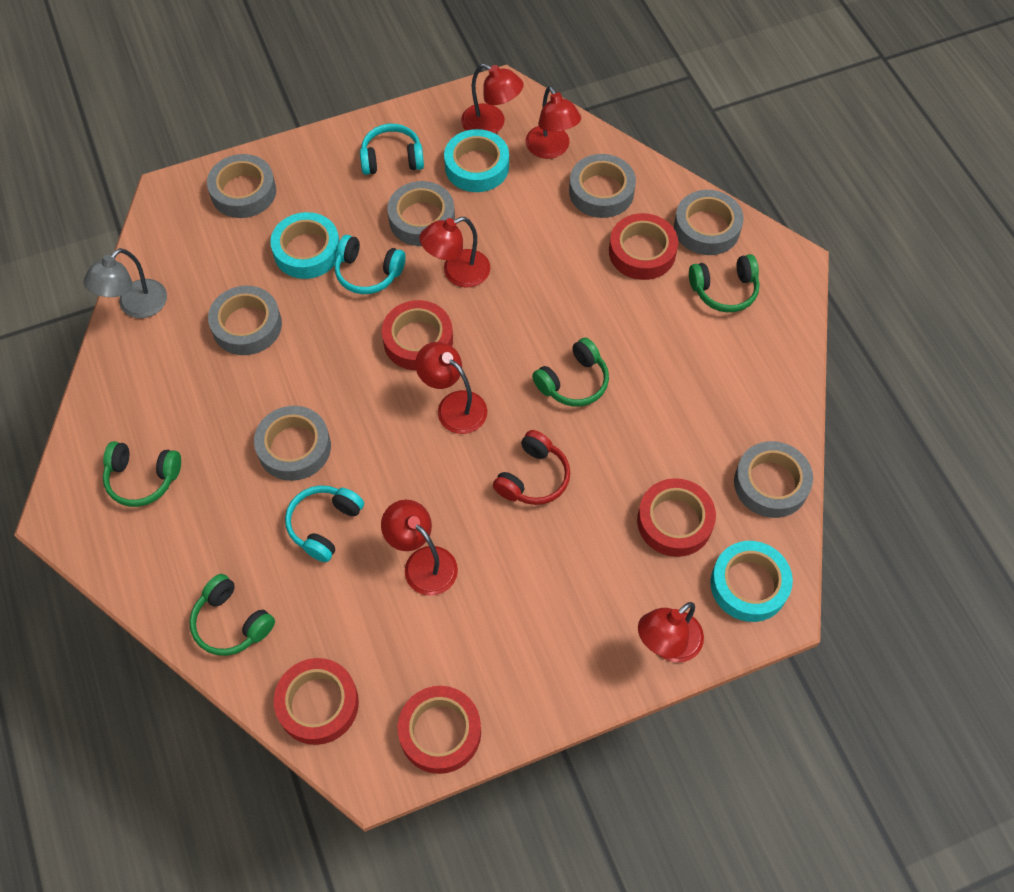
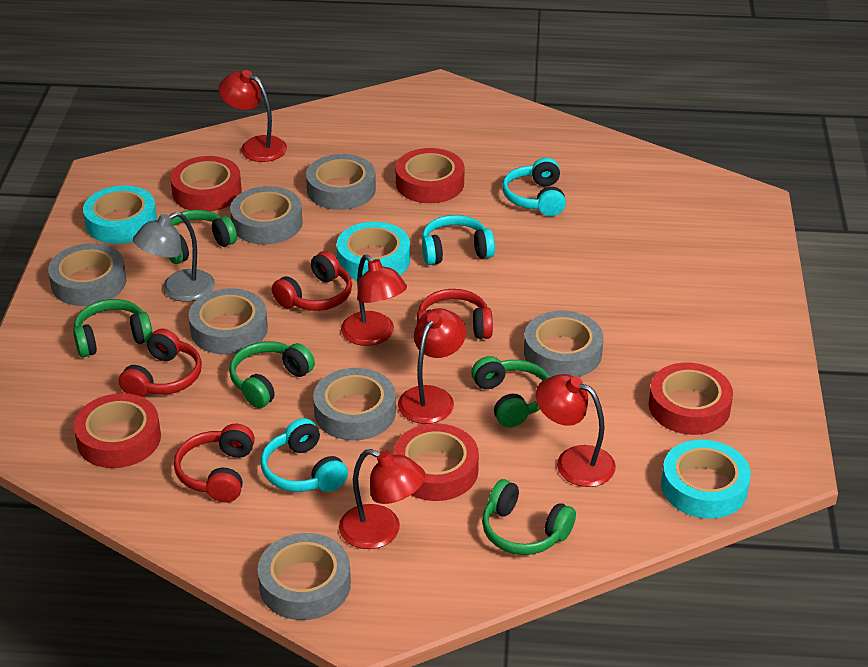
green headphones: 4 -> 5
red headphones: 1 -> 4
red lamp: 6 -> 5

